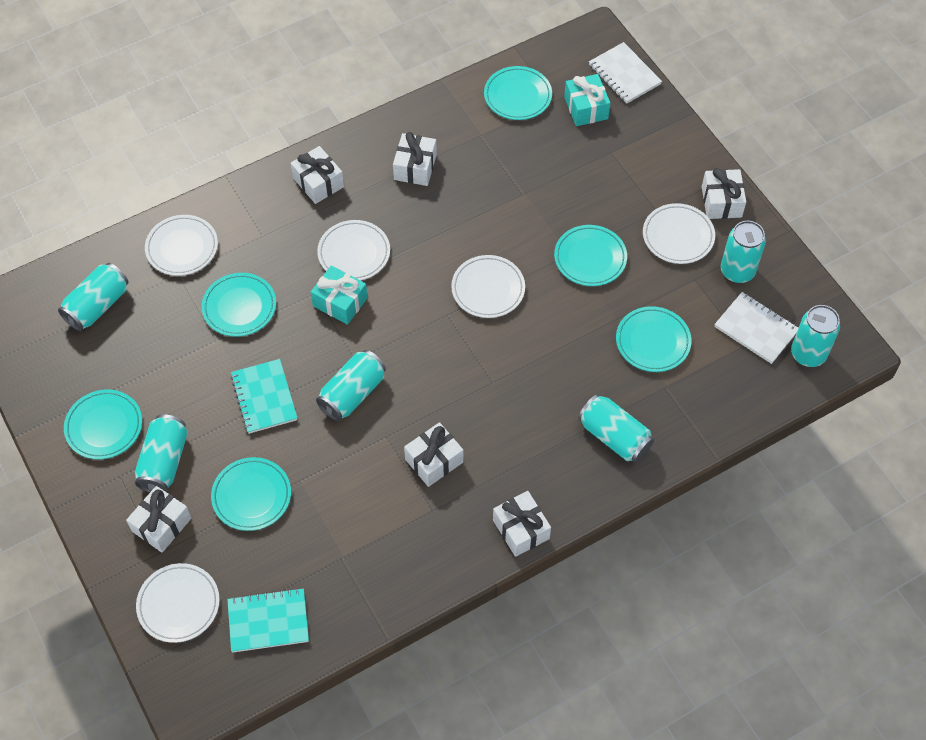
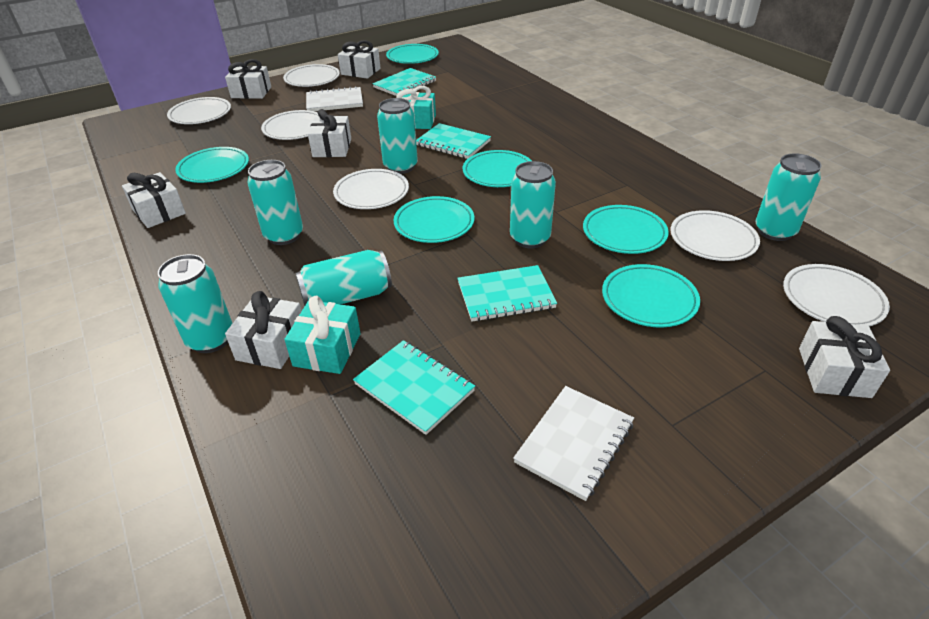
turquoise notebook: 2 -> 4
white plate: 5 -> 6

